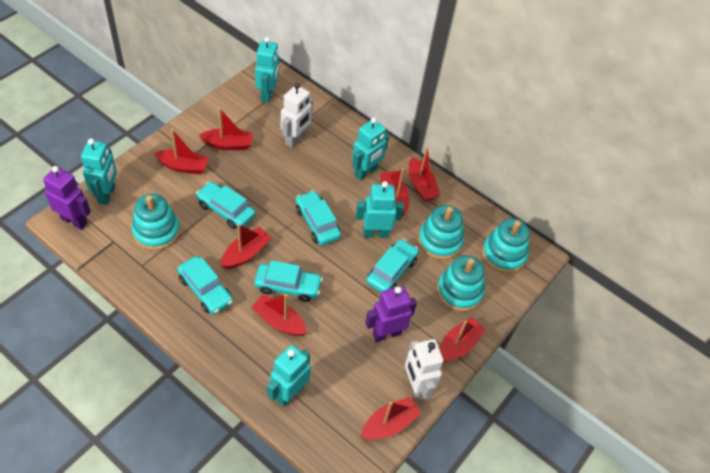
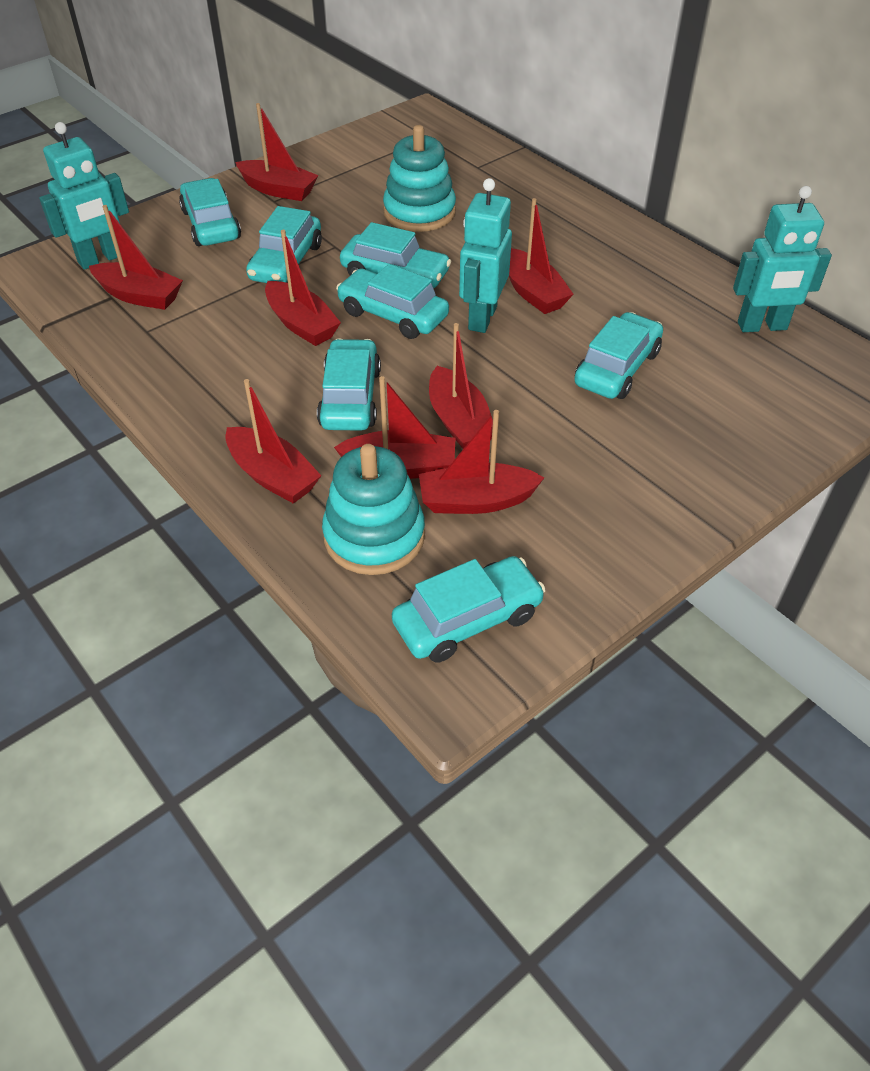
purple robot: 2 -> 0
turquoise car: 5 -> 7
turquoise robot: 5 -> 3
turquoise stacking toy: 4 -> 2
white robot: 2 -> 0

